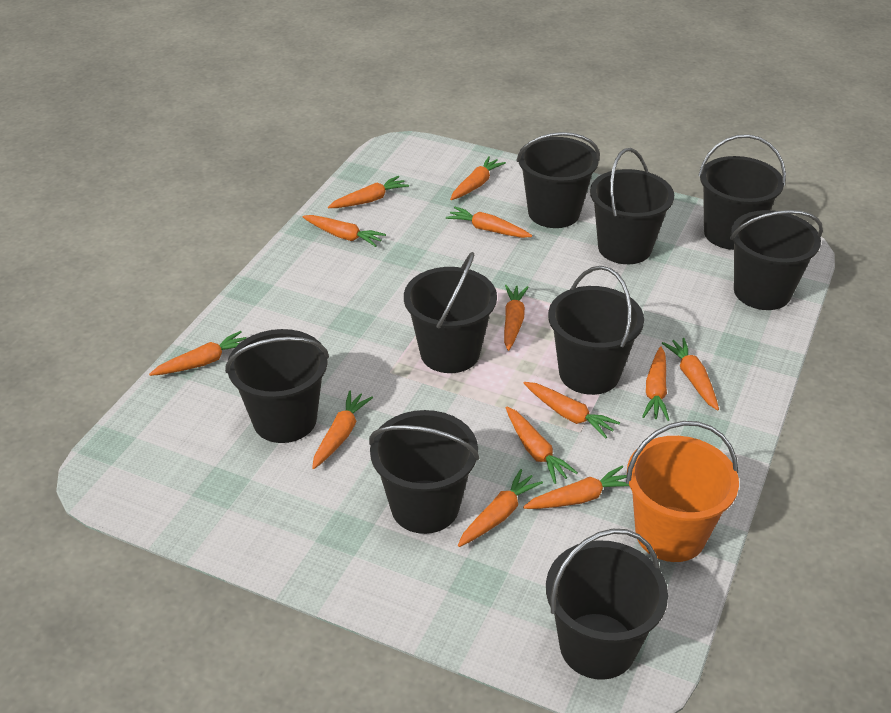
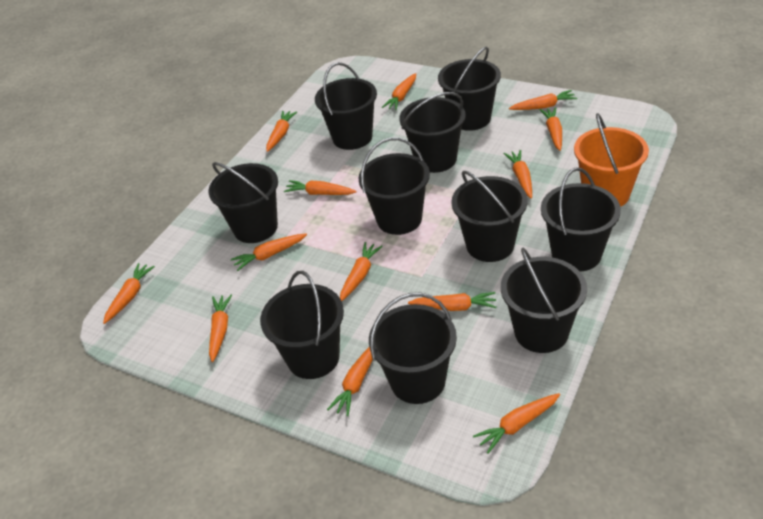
black bucket: 9 -> 10

